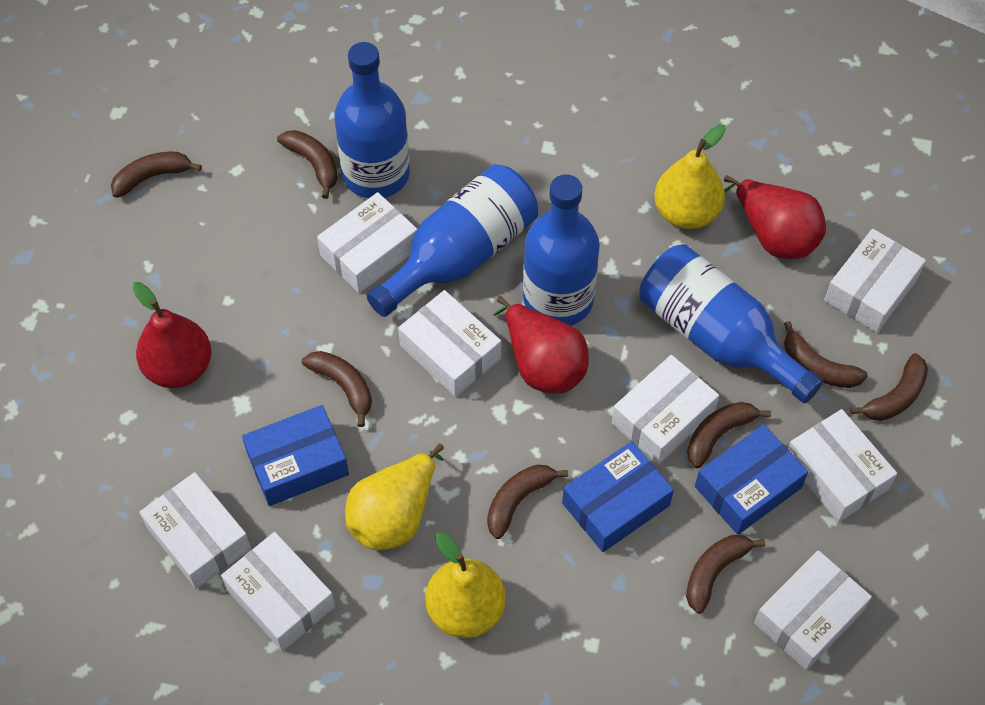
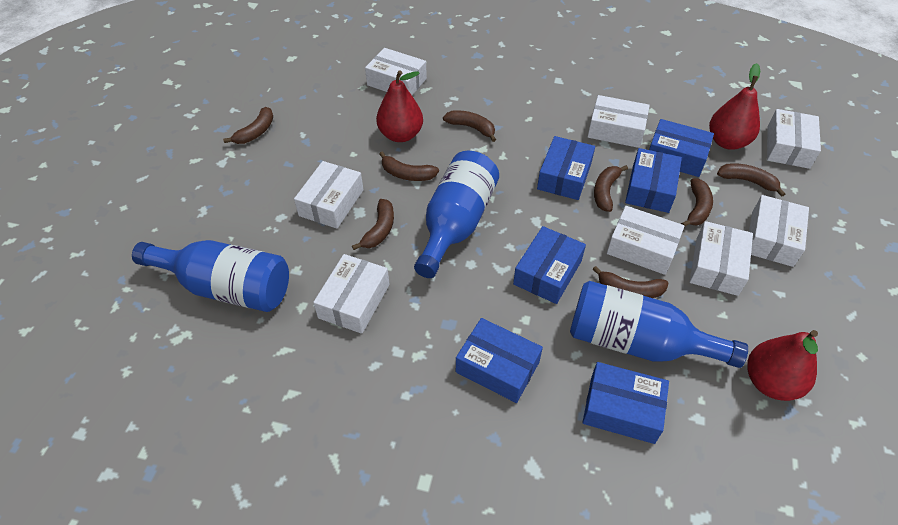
blue bottle: 4 -> 3
blue box: 3 -> 6
yellow pear: 3 -> 0

